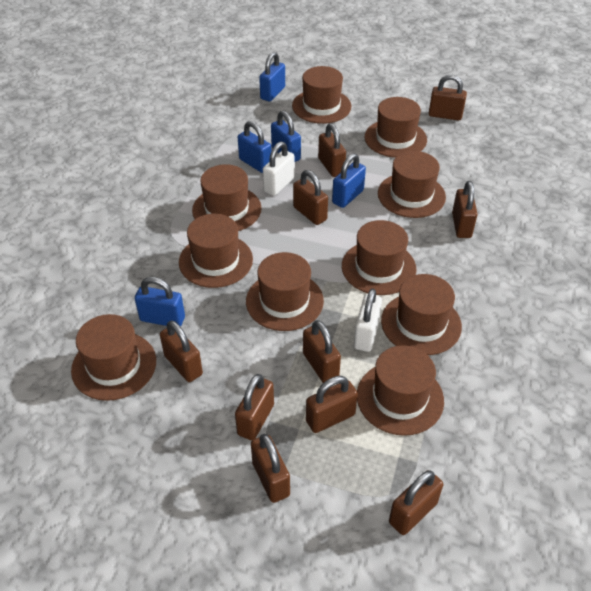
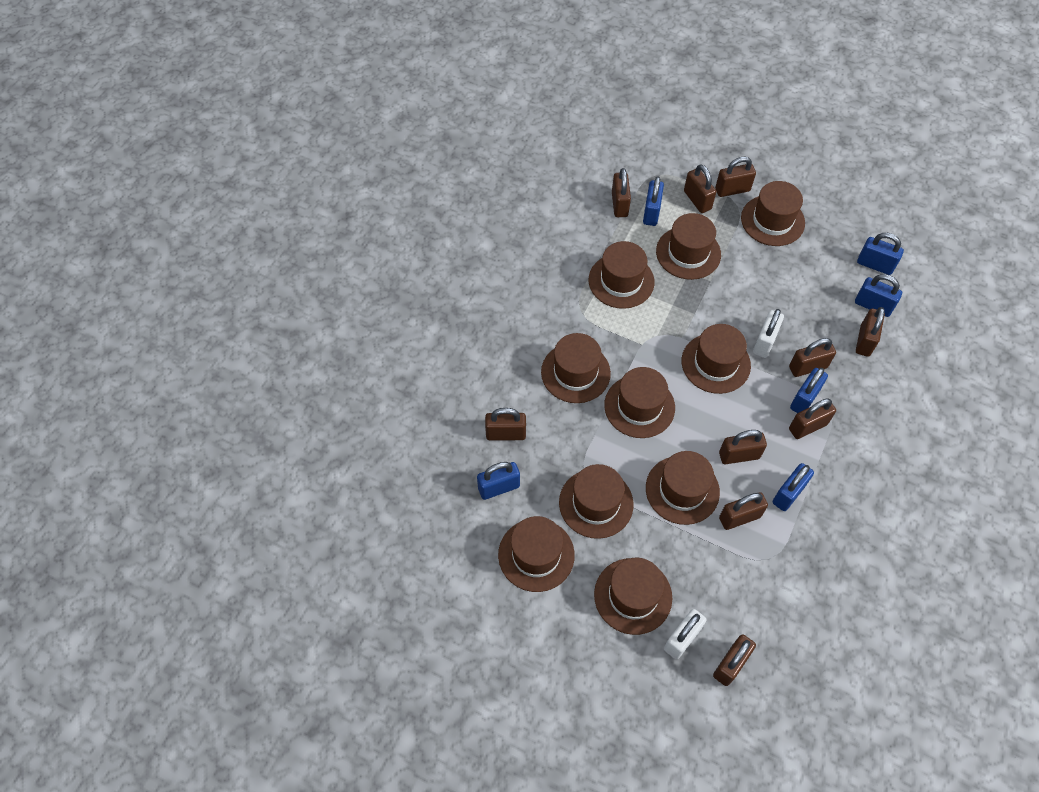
blue padlock: 5 -> 6

